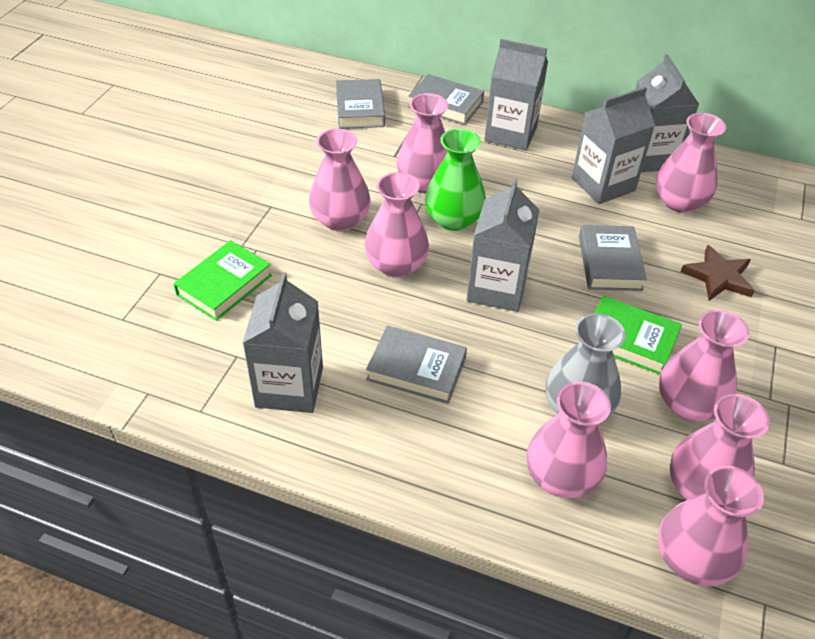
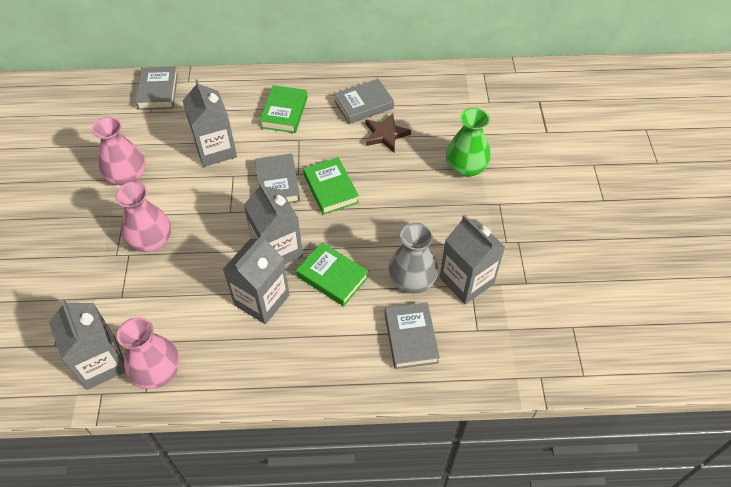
green book: 2 -> 3
pink vase: 8 -> 3

